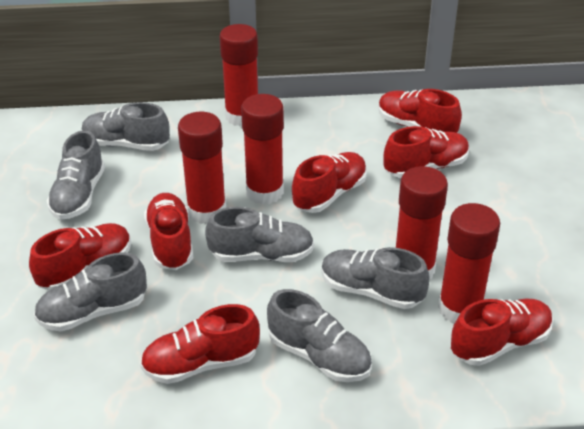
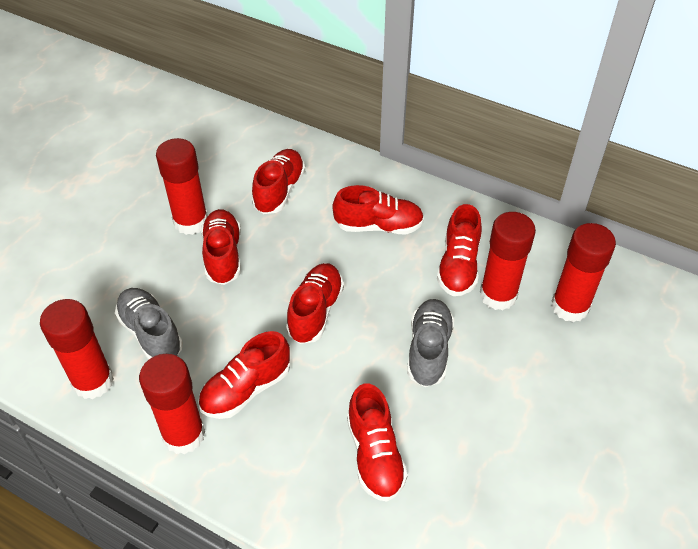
grey shoe: 6 -> 2

